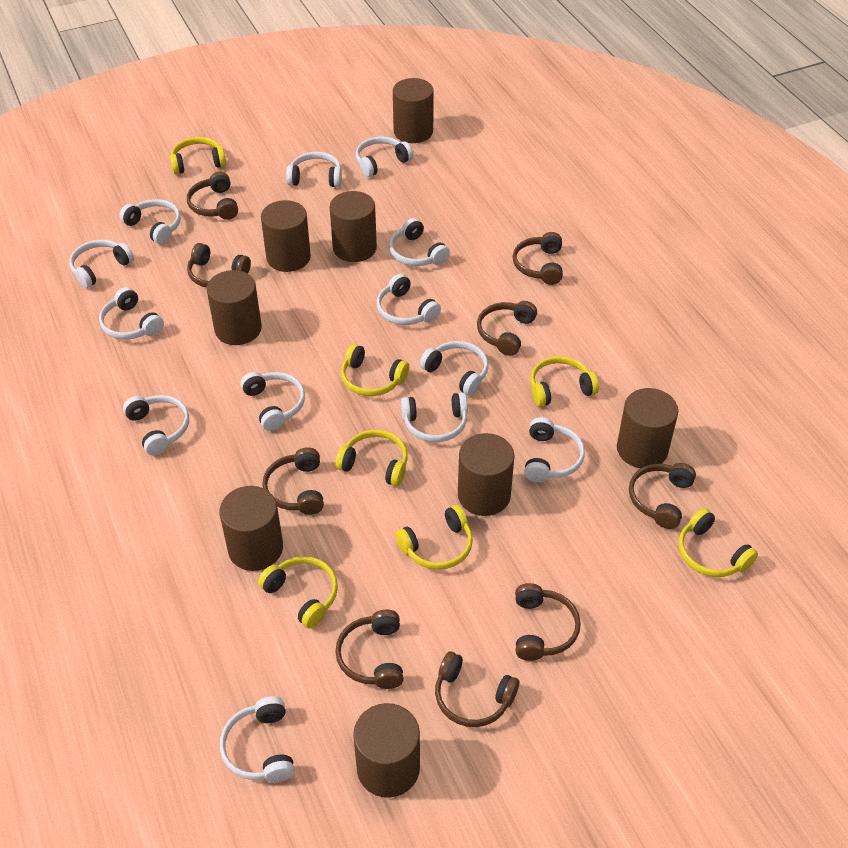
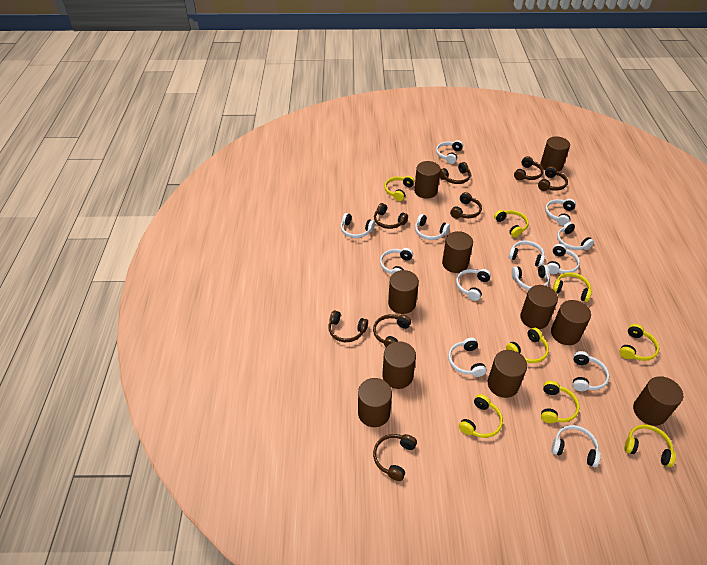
brown cylinder: 8 -> 10
brown headphones: 9 -> 8
yellow headphones: 7 -> 8

